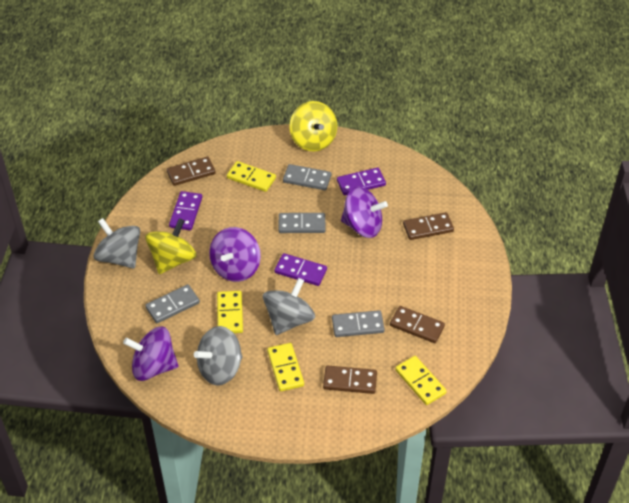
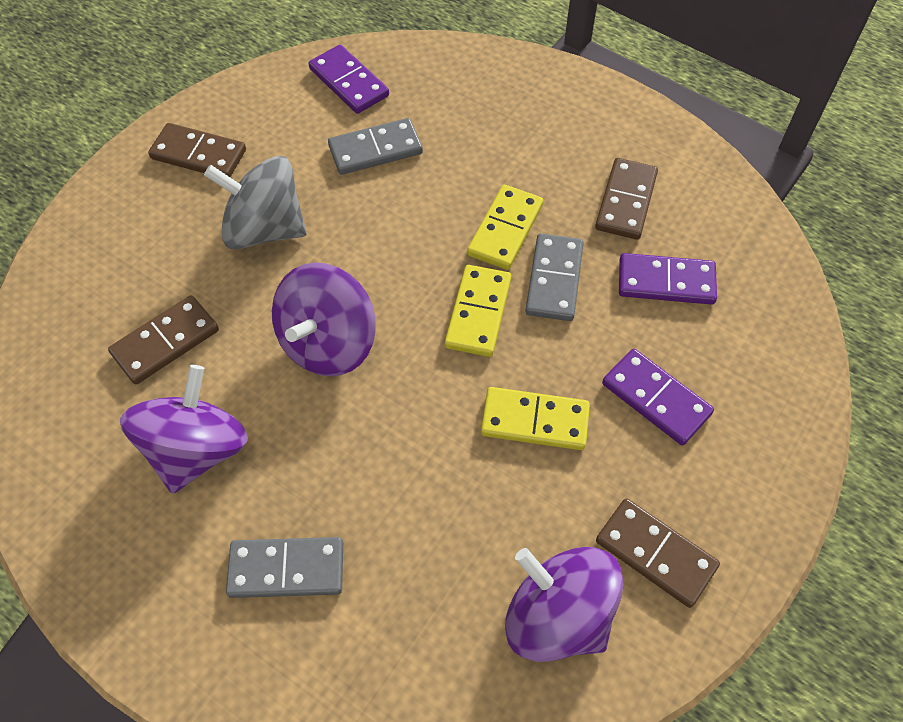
grey domino: 4 -> 3
grey spinning top: 3 -> 1
yellow domino: 4 -> 3
yellow spinning top: 2 -> 0

